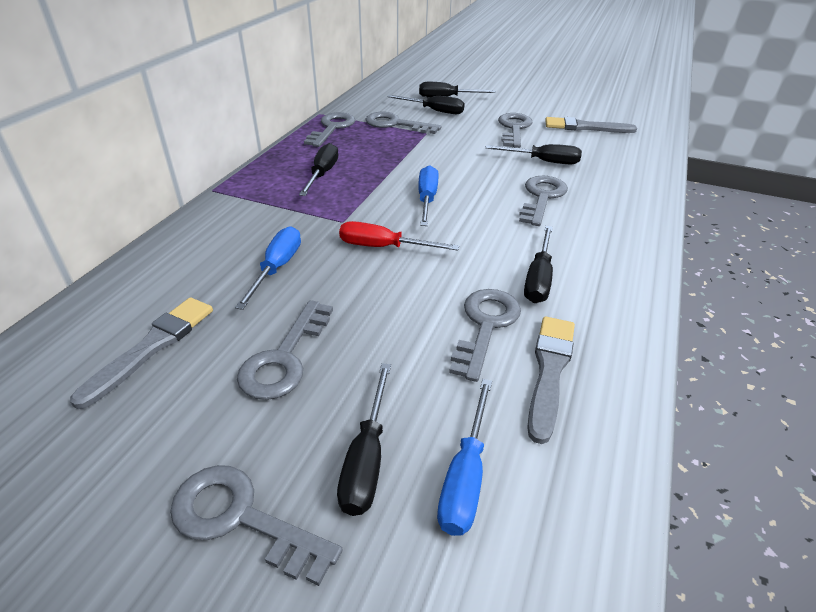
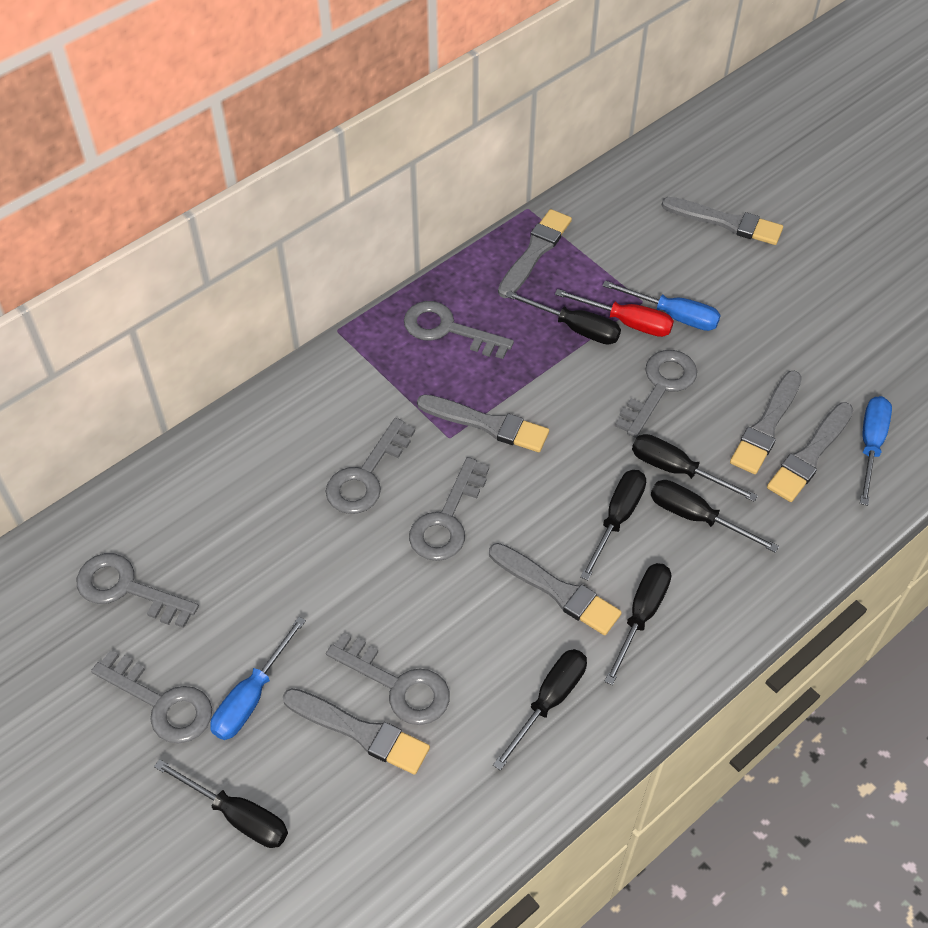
black screwdriver: 6 -> 7
grey brush: 3 -> 7

